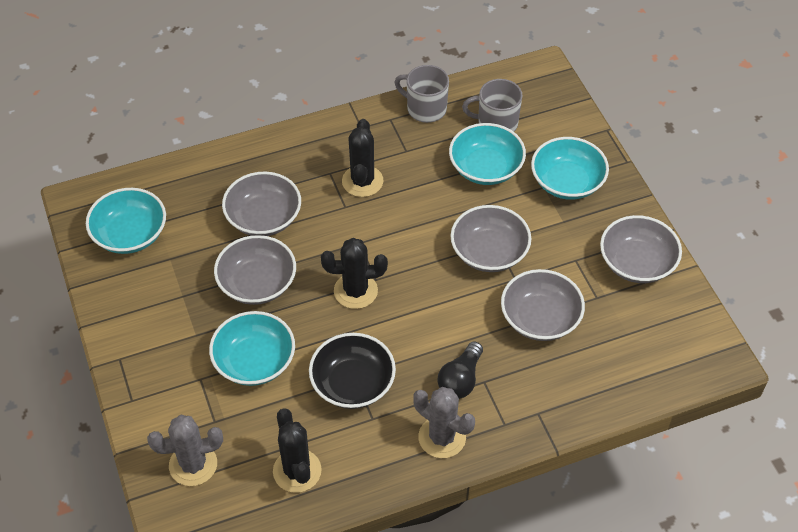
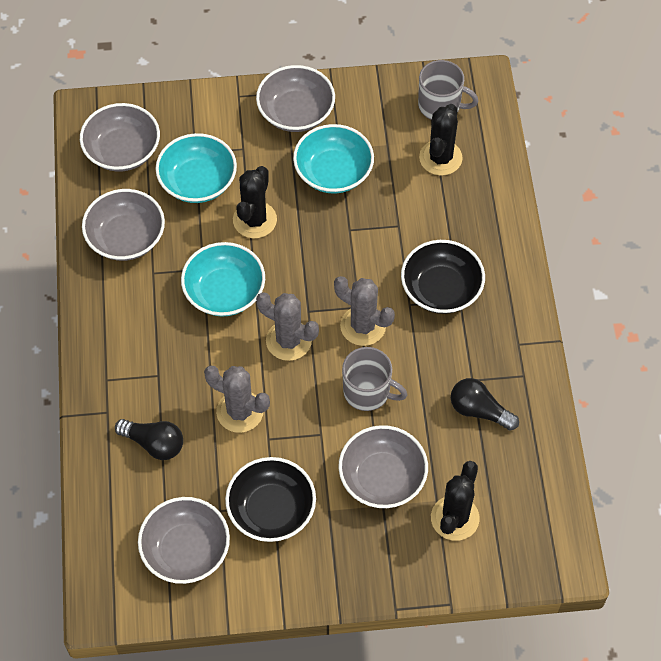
black bowl: 1 -> 2
black light bulb: 1 -> 2
grey cactus: 2 -> 3
turquoise bowl: 4 -> 3

